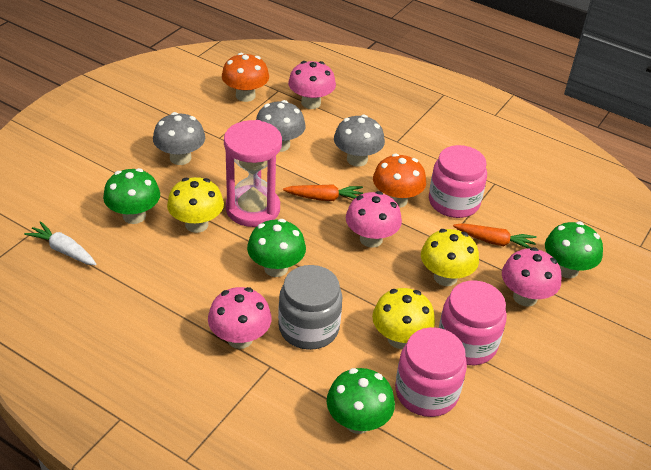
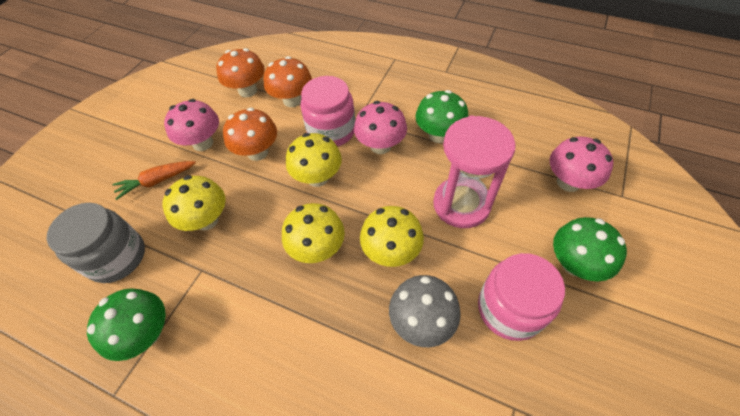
green mushroom: 4 -> 3
grey mushroom: 3 -> 1
orange carrot: 2 -> 1
orange mushroom: 2 -> 3
pink jar: 3 -> 2
pink mushroom: 4 -> 3
white carrot: 1 -> 0
yellow mushroom: 3 -> 4

